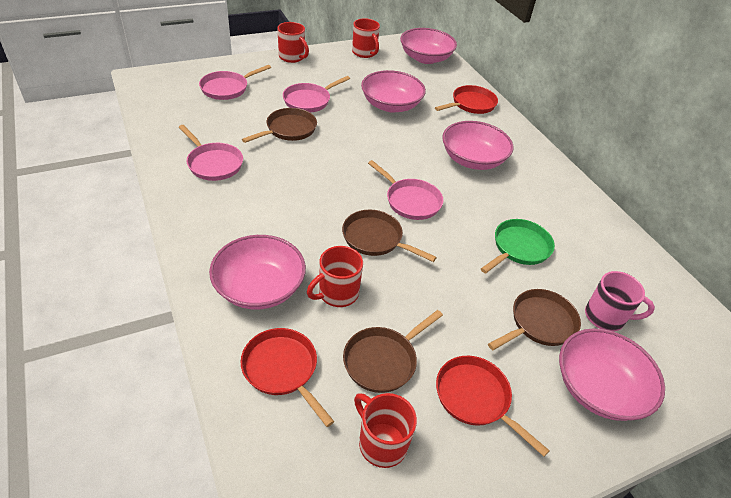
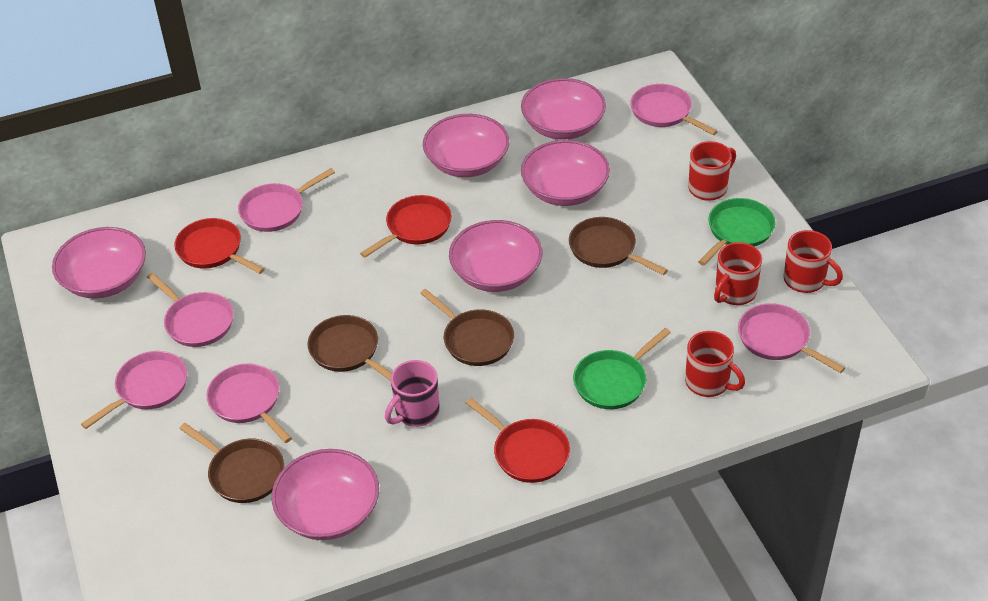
green pan: 1 -> 2
pink bowl: 5 -> 6
pink pan: 4 -> 6

